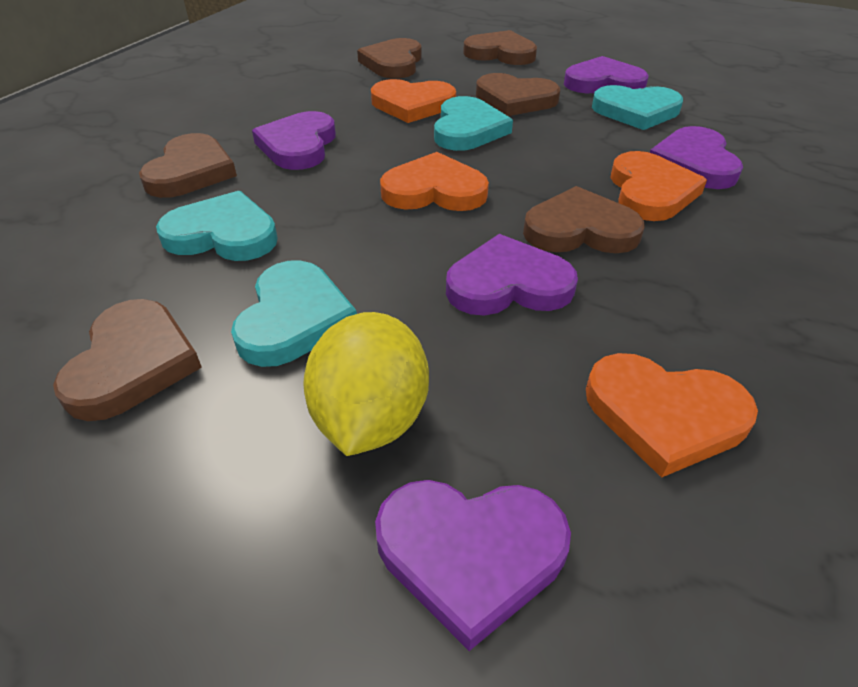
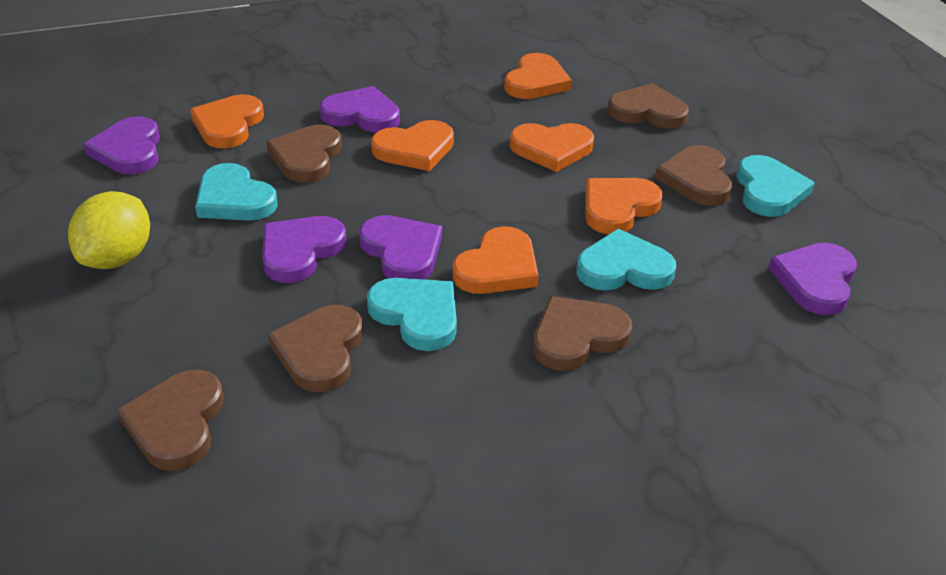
orange heart: 4 -> 6

